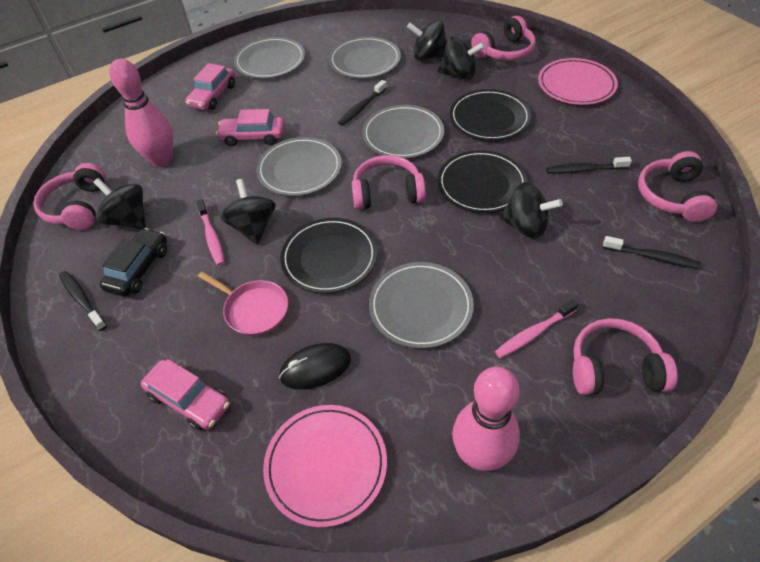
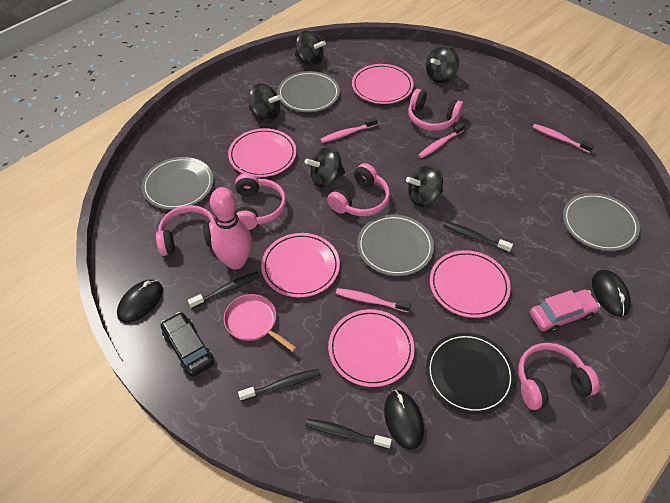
black mouse: 1 -> 3
black plate: 3 -> 1
grey plate: 5 -> 4
pink bowling pin: 2 -> 1
pink car: 3 -> 1
pink plate: 2 -> 5
pink toothbrush: 2 -> 4

